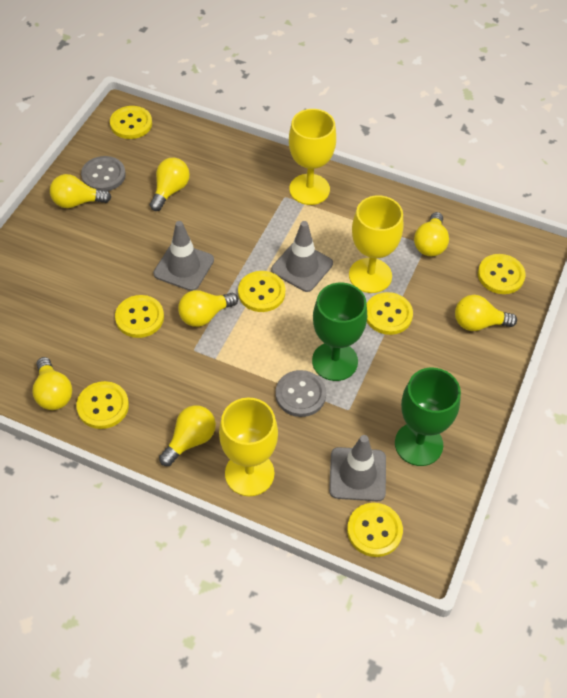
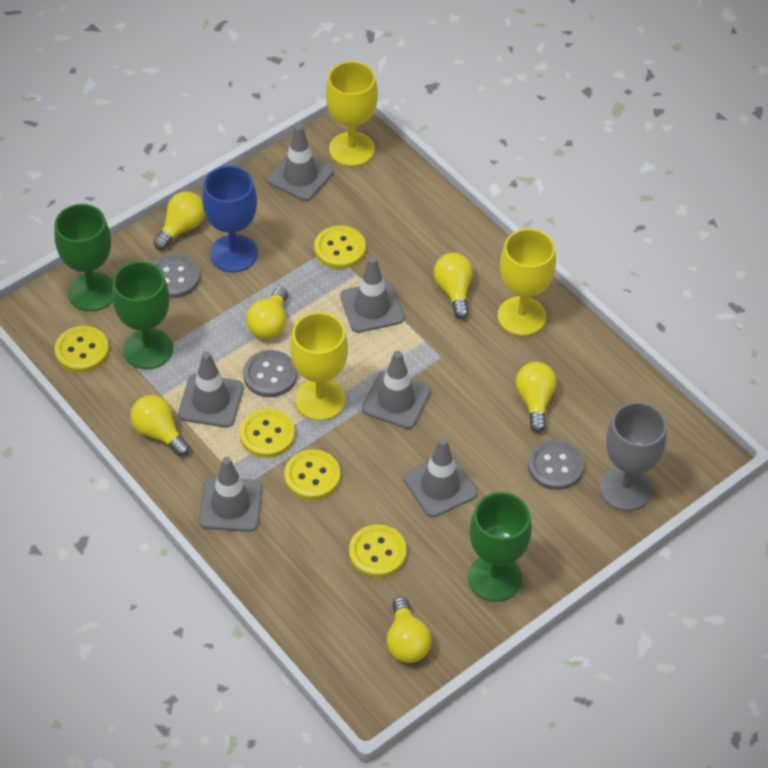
blue goblet: 0 -> 1
green goblet: 2 -> 3
grey button: 2 -> 3
grey goblet: 0 -> 1
grey traffic cone: 3 -> 6
yellow button: 7 -> 5
yellow light bulb: 7 -> 6

